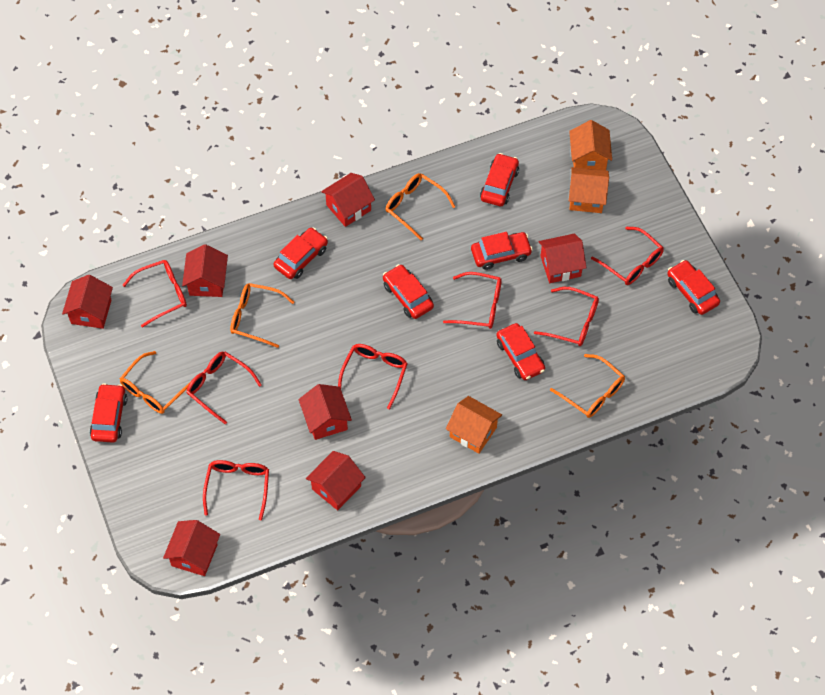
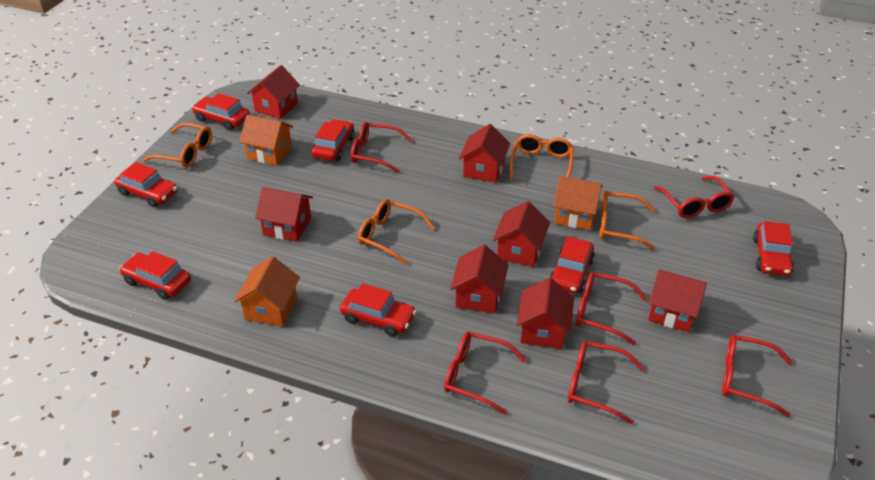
red glasses: 7 -> 6

